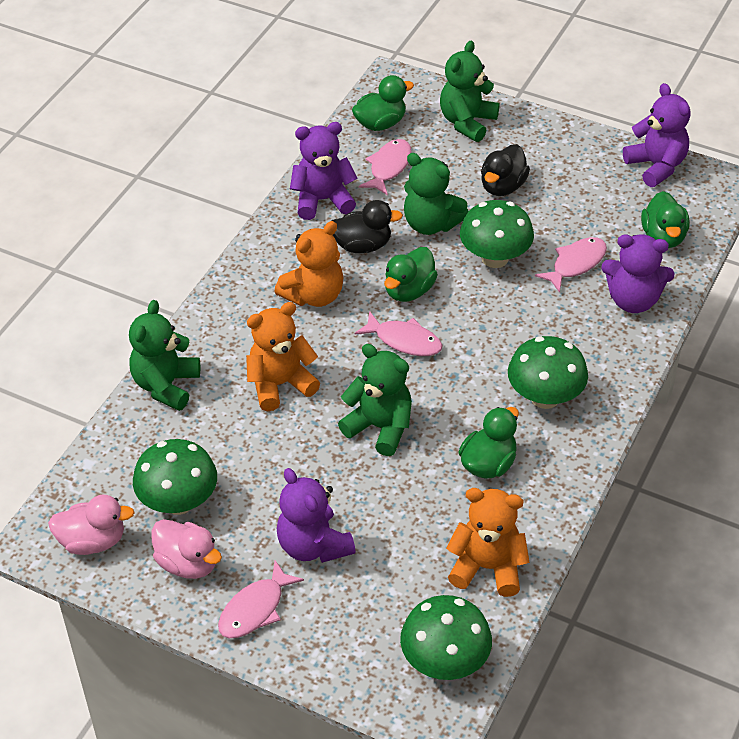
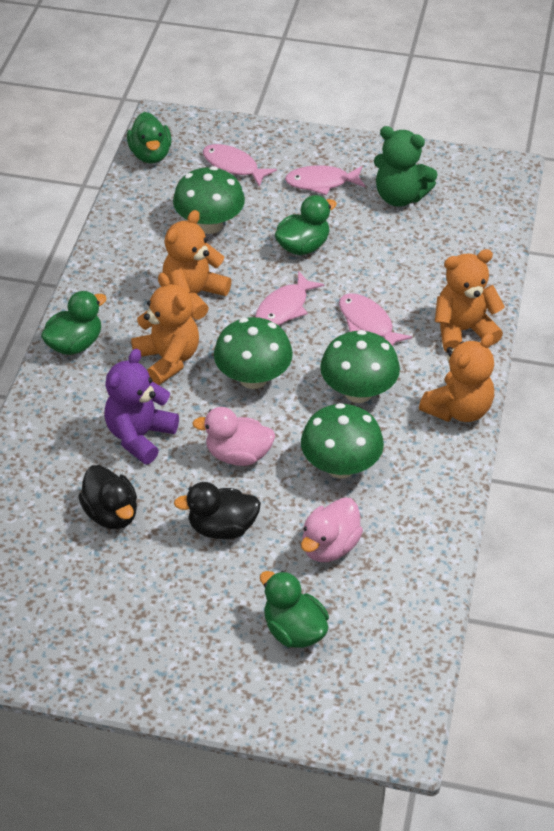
green teddy bear: 4 -> 1
orange teddy bear: 3 -> 4
purple teddy bear: 4 -> 1

